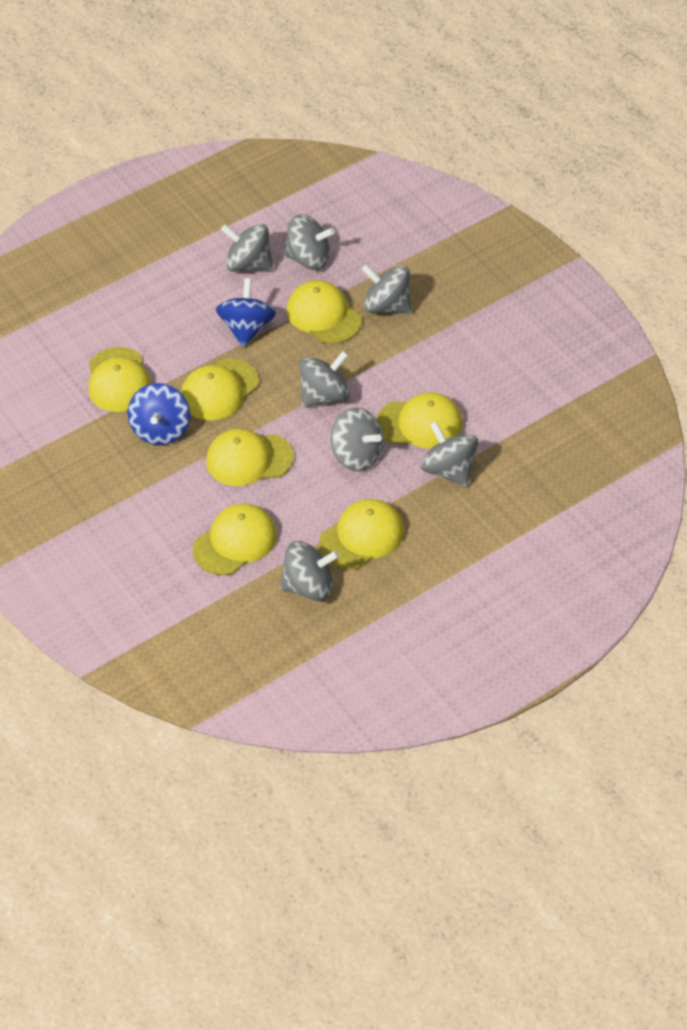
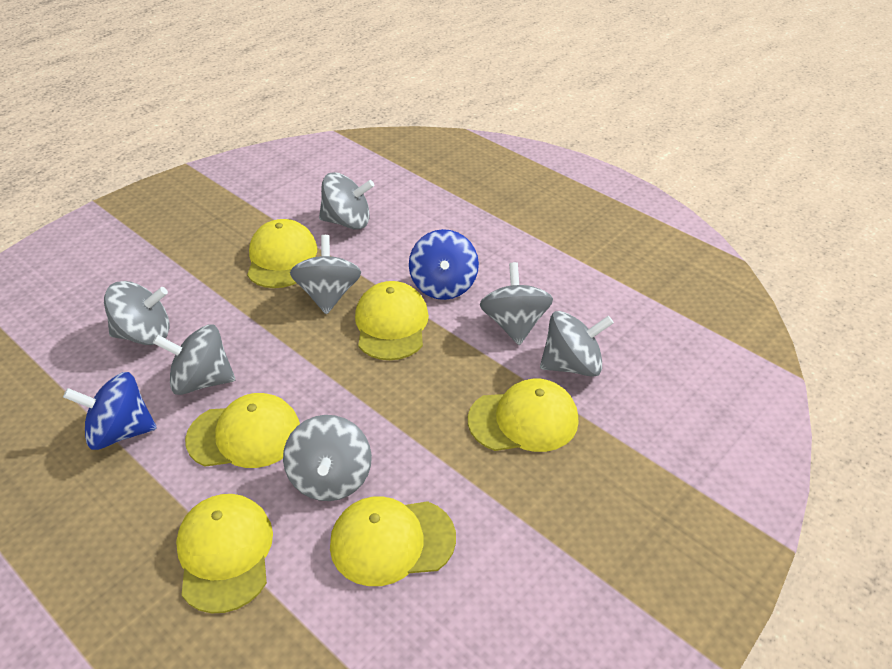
yellow cap: 7 -> 6

